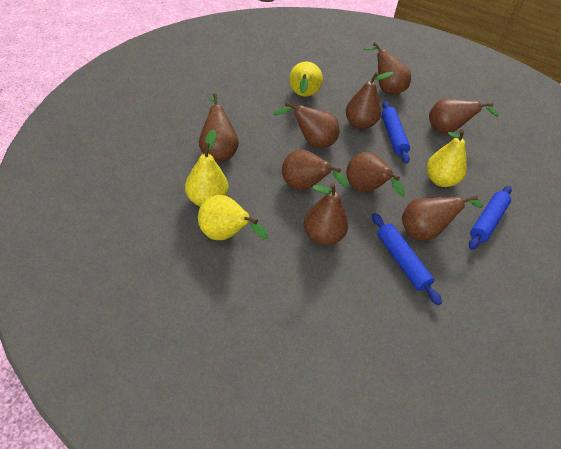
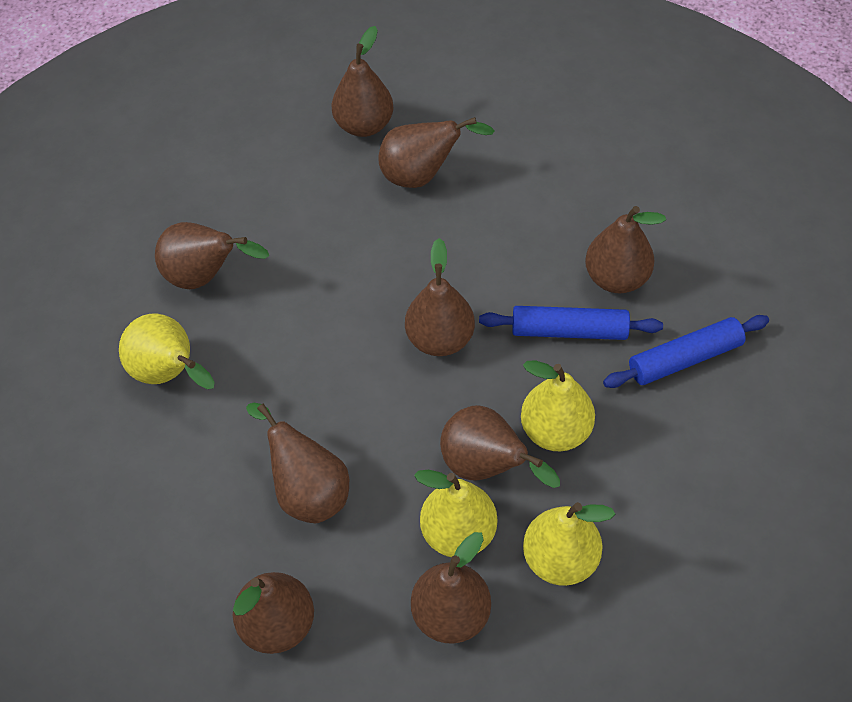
blue rolling pin: 3 -> 2

